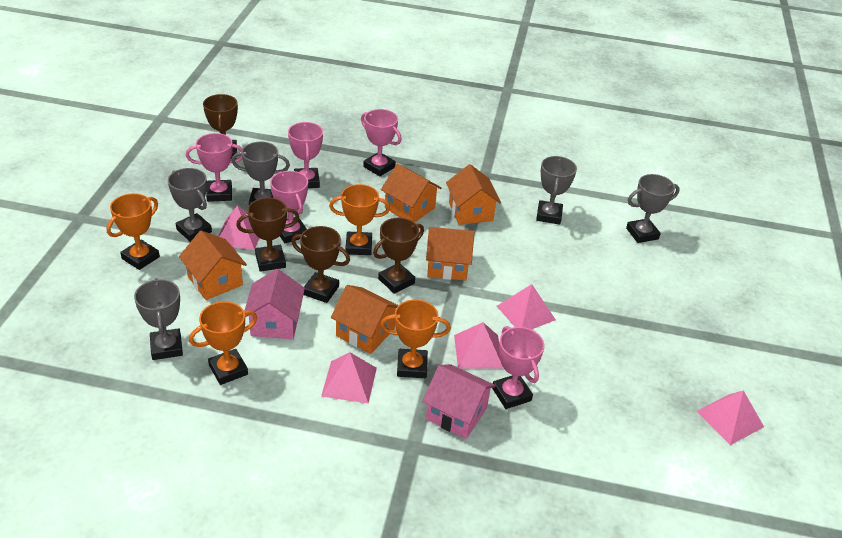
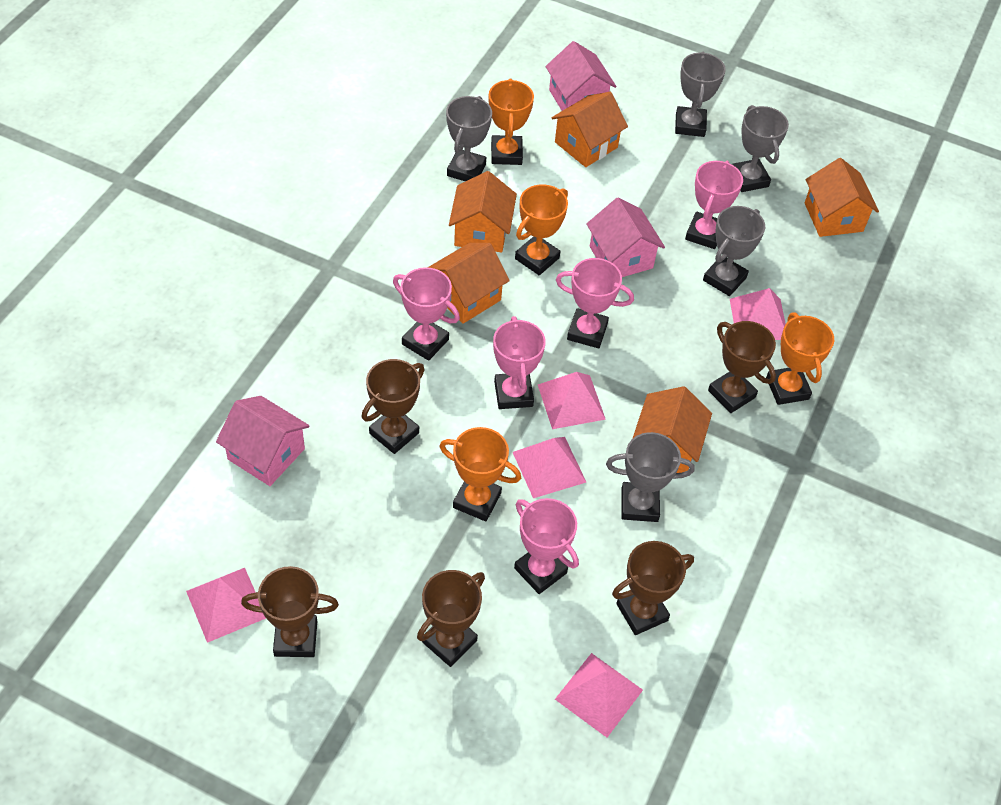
brown trophy: 4 -> 5
pink house: 2 -> 3

